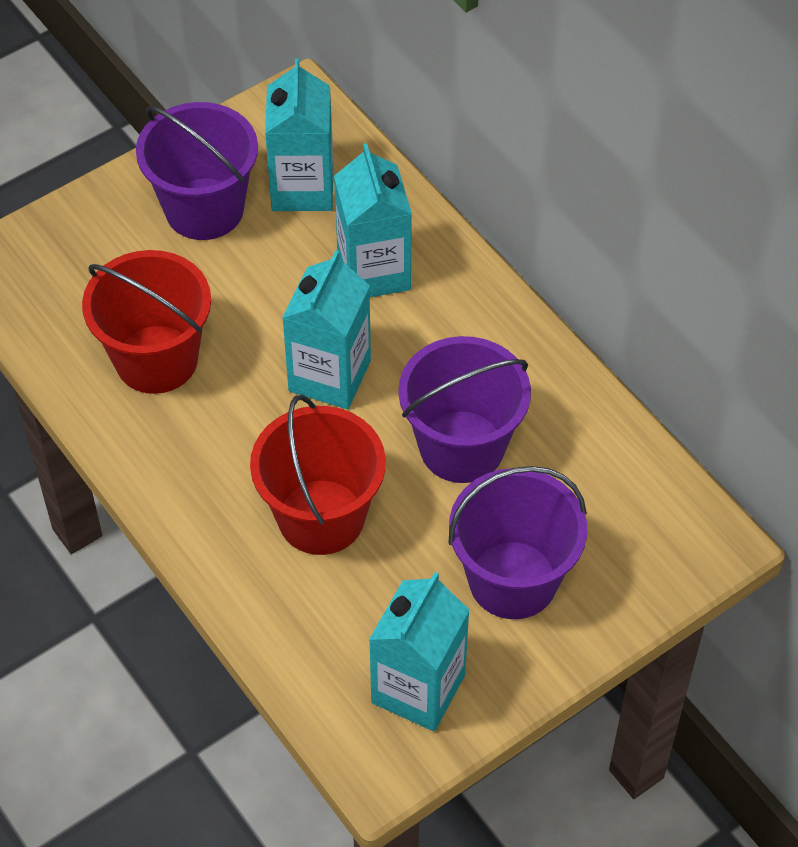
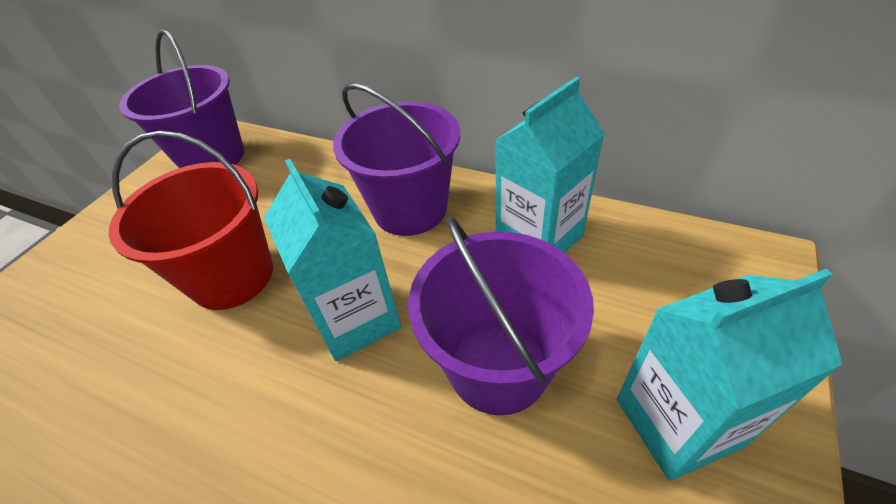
red bucket: 2 -> 1
turquoise carton: 4 -> 3

